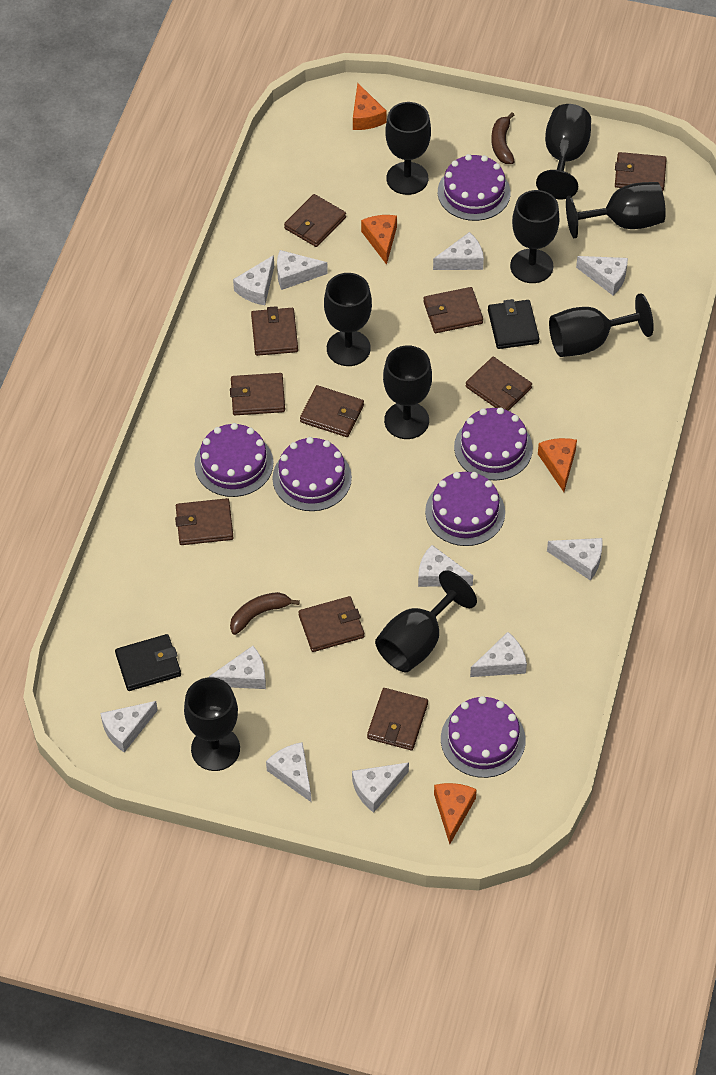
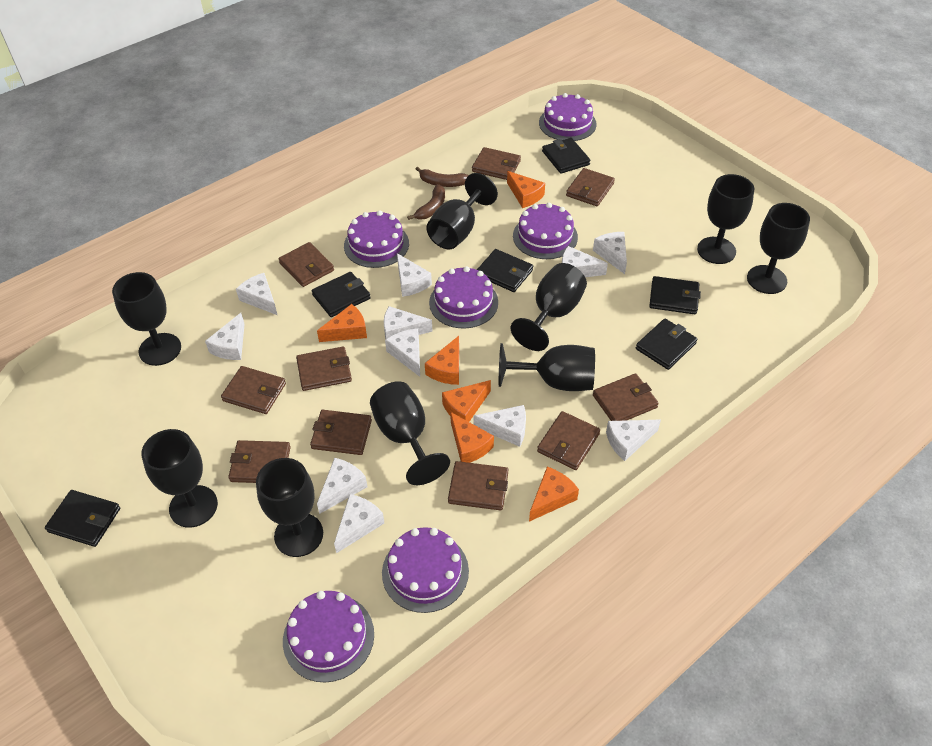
black wallet: 2 -> 6
orange cheese: 4 -> 6

